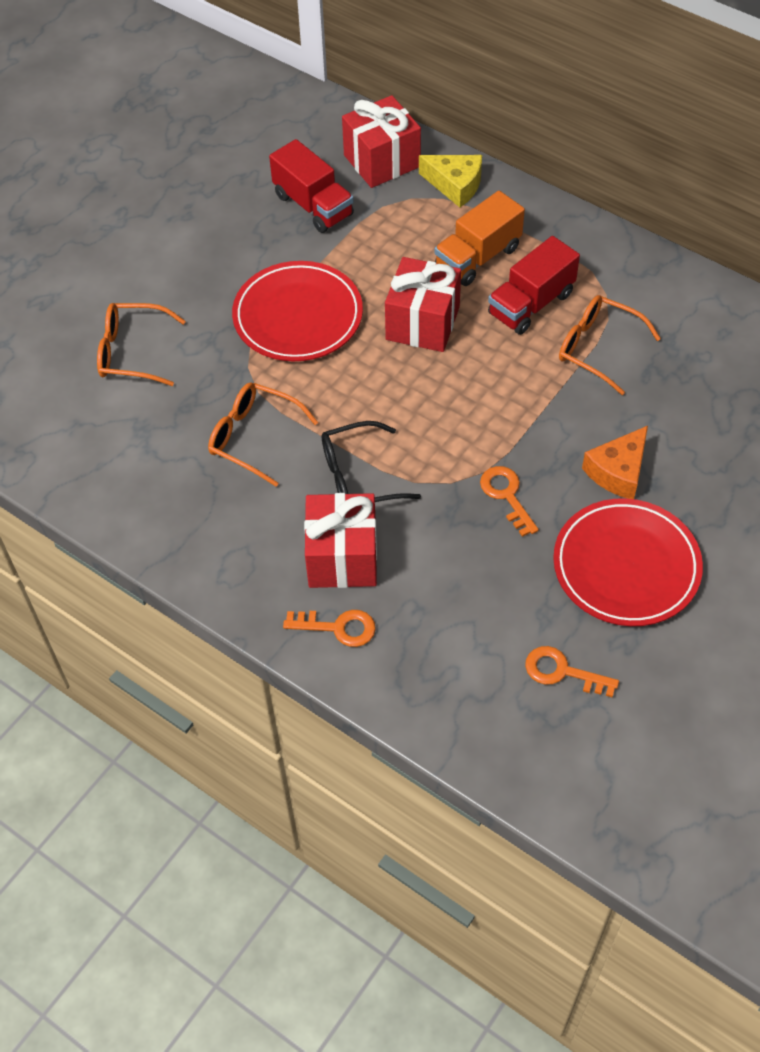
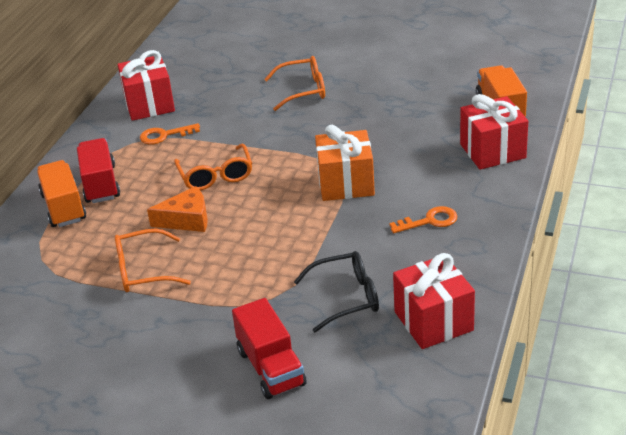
orange gift: 0 -> 1
orange key: 3 -> 2
orange truck: 1 -> 2
red plate: 2 -> 0
yellow cheese: 1 -> 0

